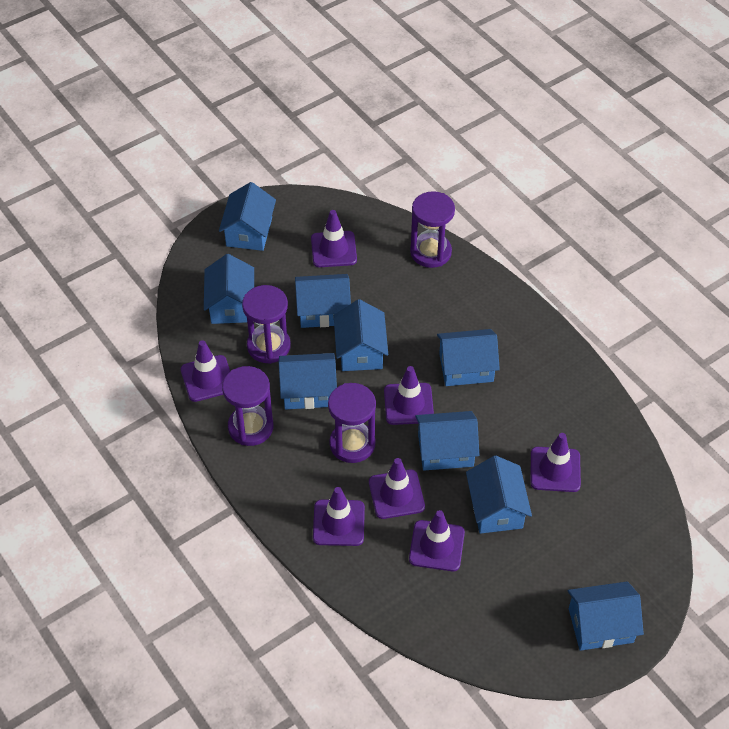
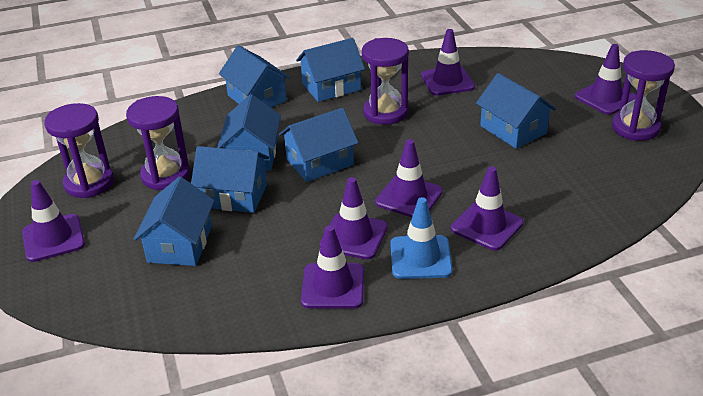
blue house: 9 -> 7
blue traffic cone: 0 -> 1

